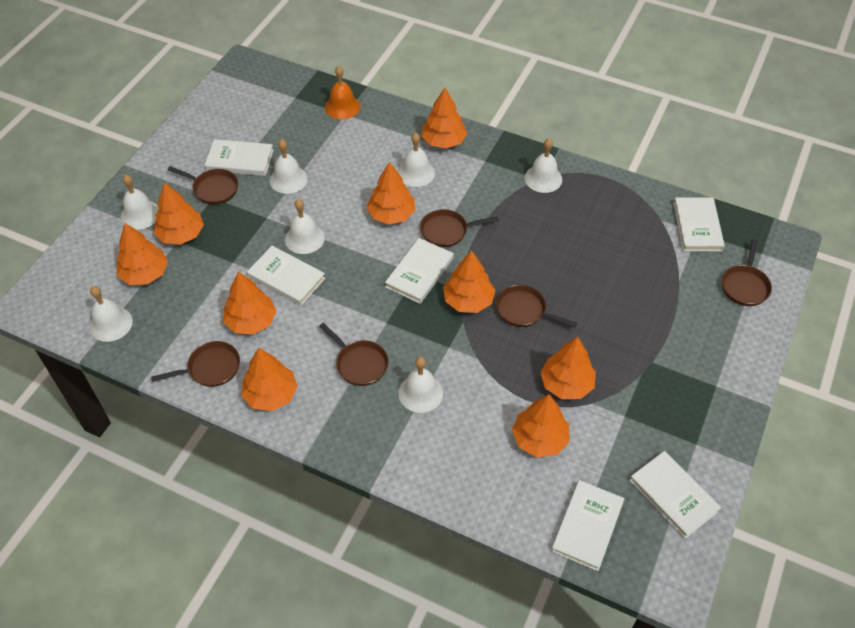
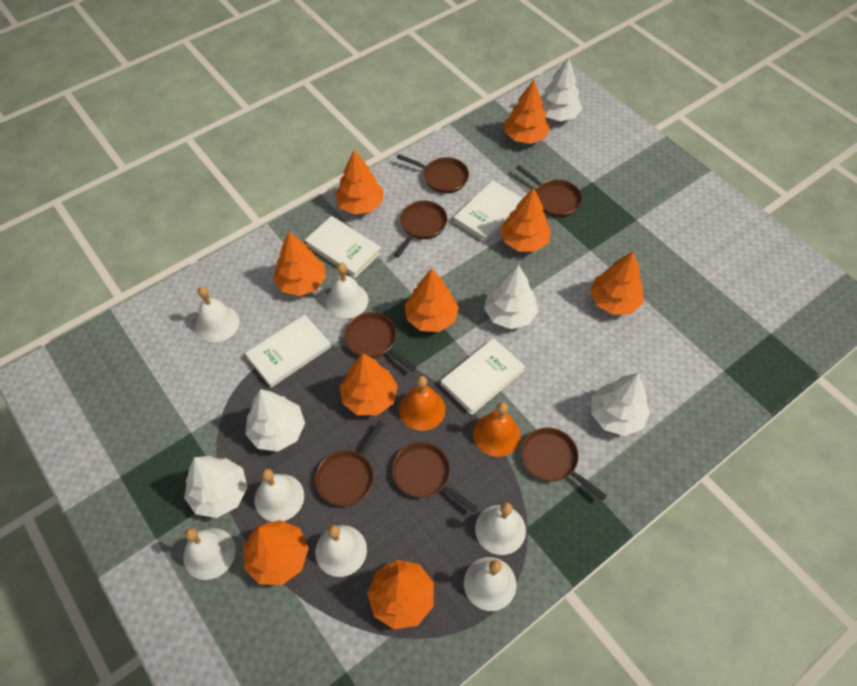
brown pan: 6 -> 7
orange bell: 1 -> 2
white book: 6 -> 4
white tree: 0 -> 5

